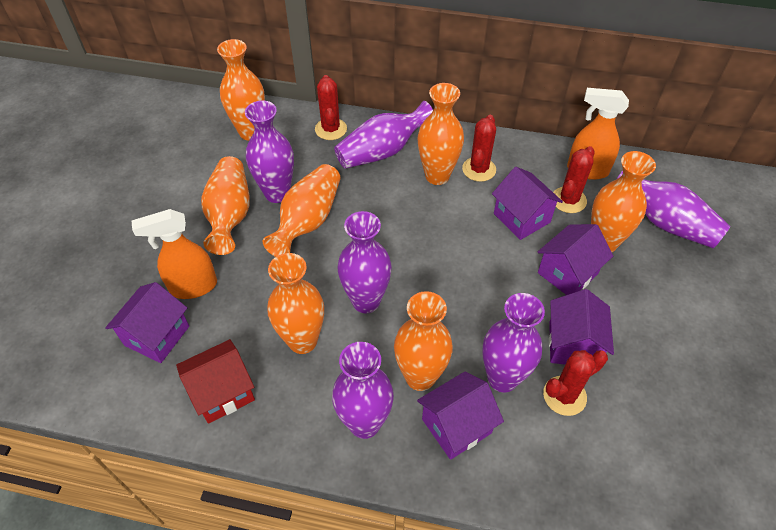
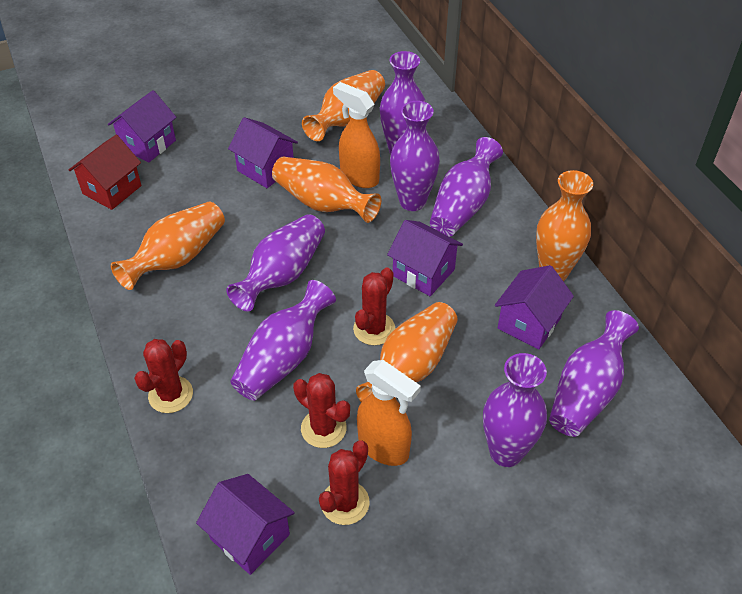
orange vase: 7 -> 5
purple vase: 6 -> 7

